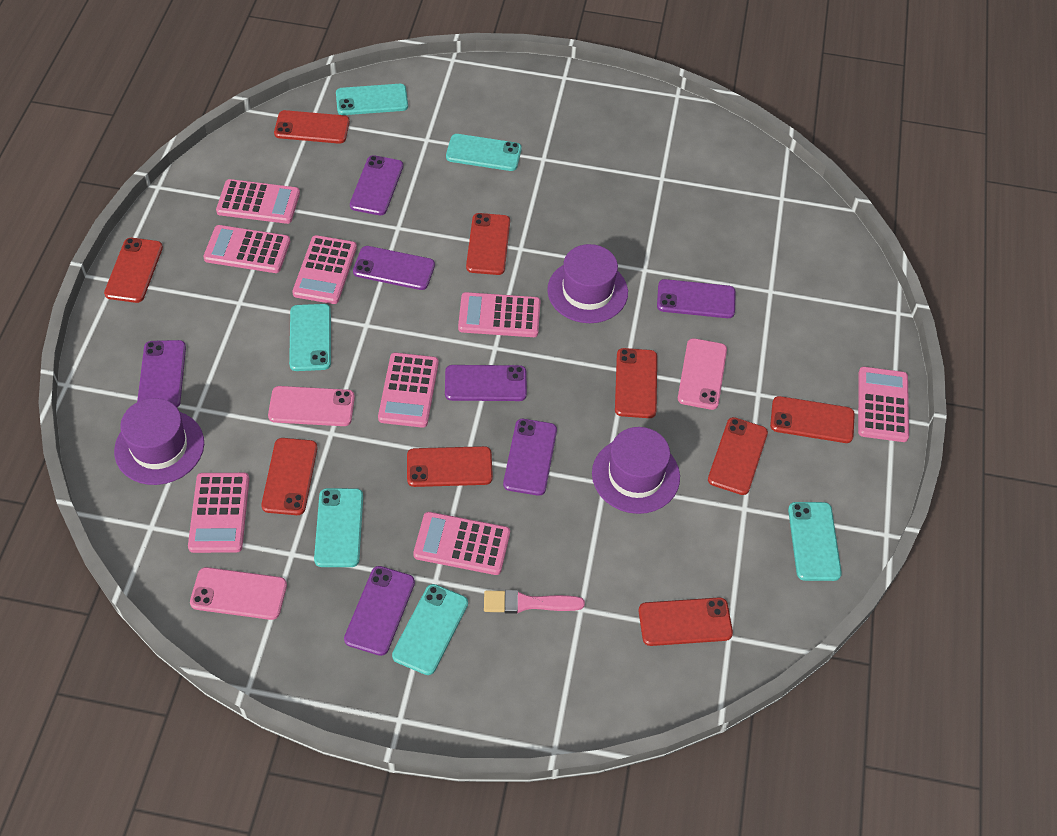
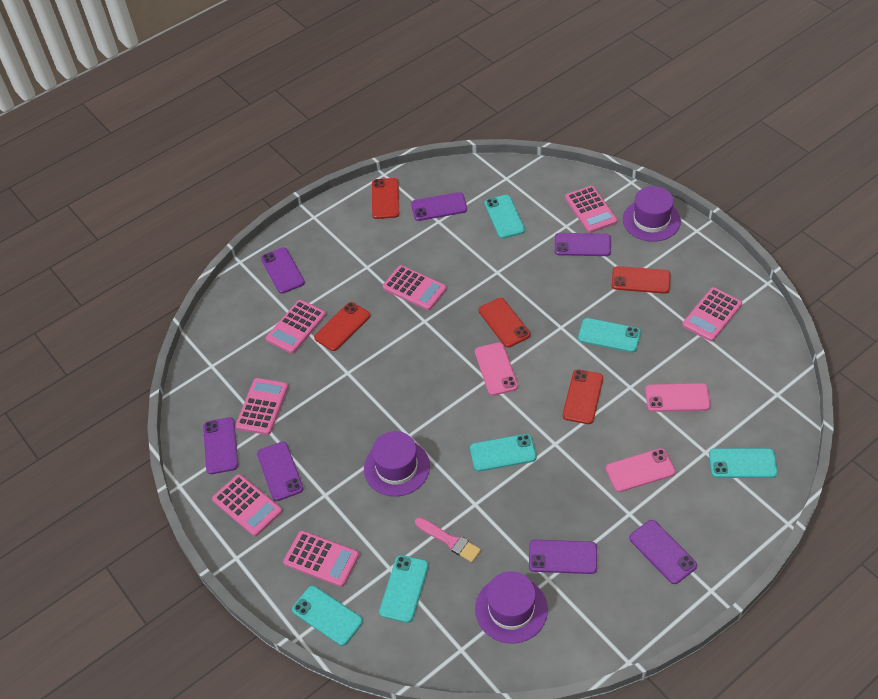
pink calculator: 8 -> 7
red phone: 9 -> 5

